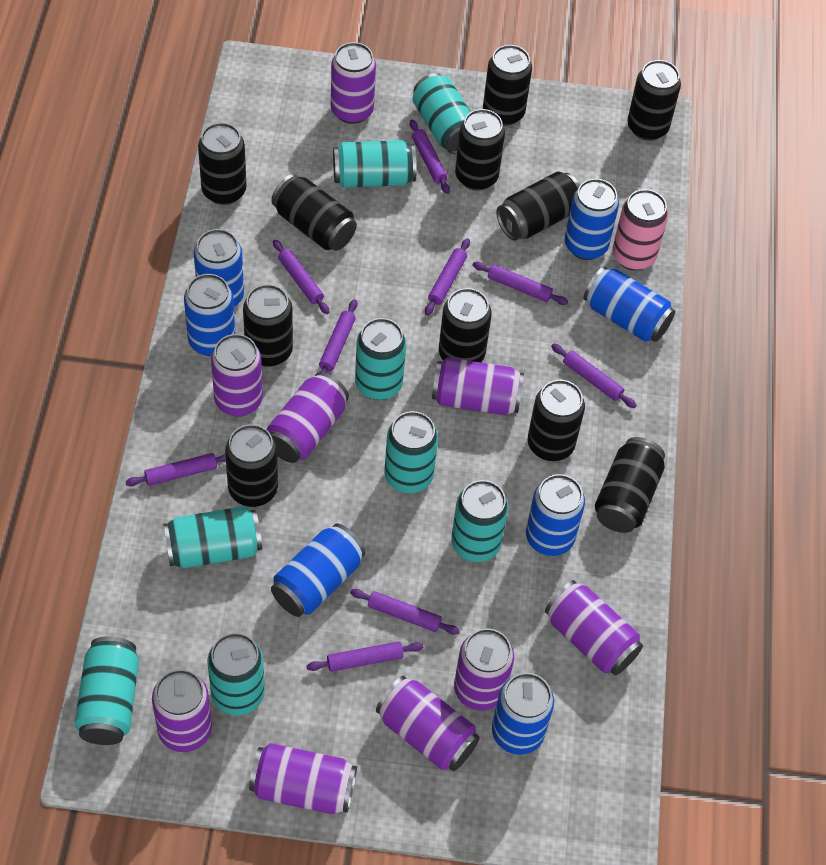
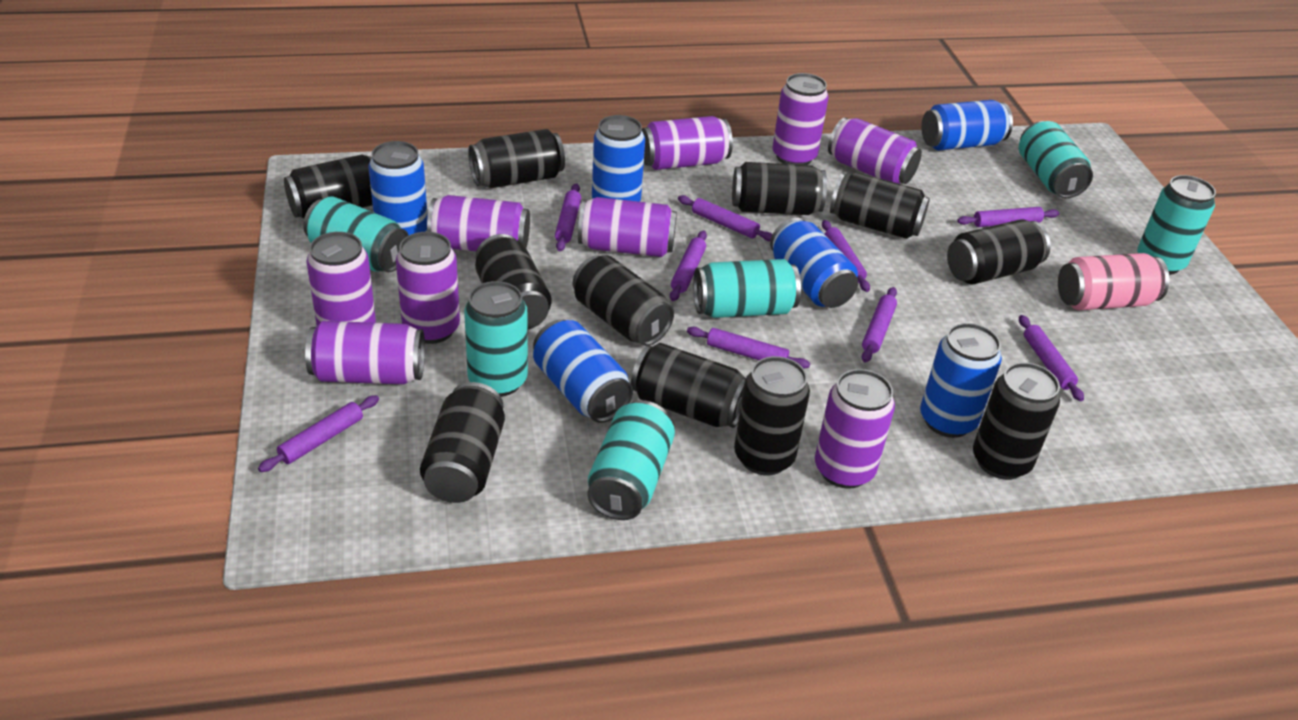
blue can: 7 -> 6
turquoise can: 8 -> 6

